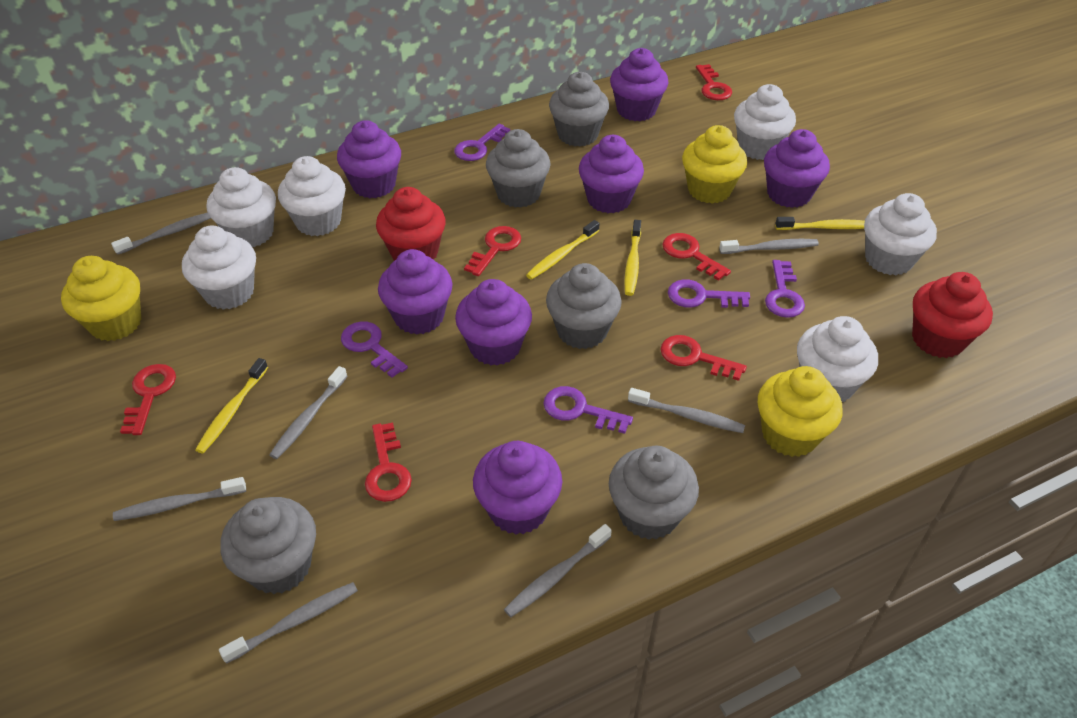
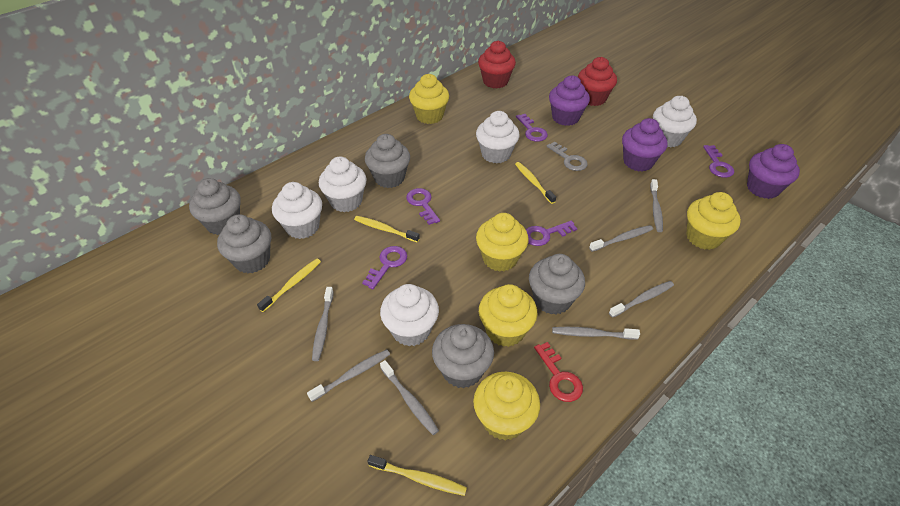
grey key: 0 -> 1
purple cupcake: 7 -> 3
red key: 6 -> 1
white cupcake: 6 -> 5
yellow cupcake: 3 -> 5

